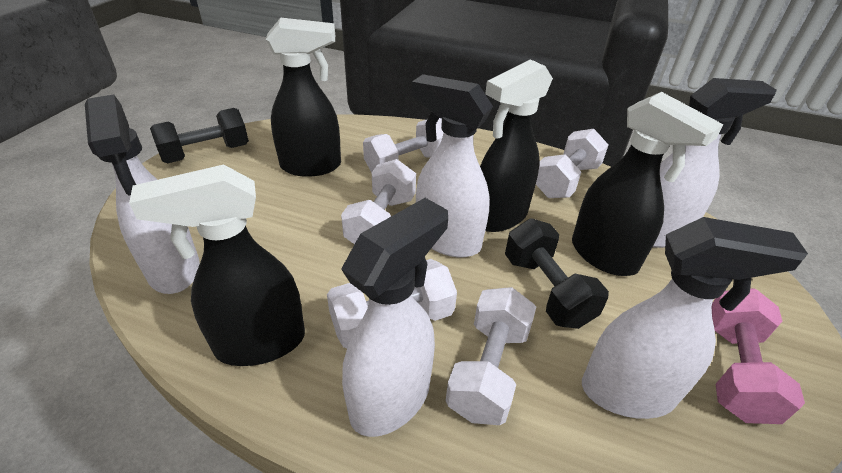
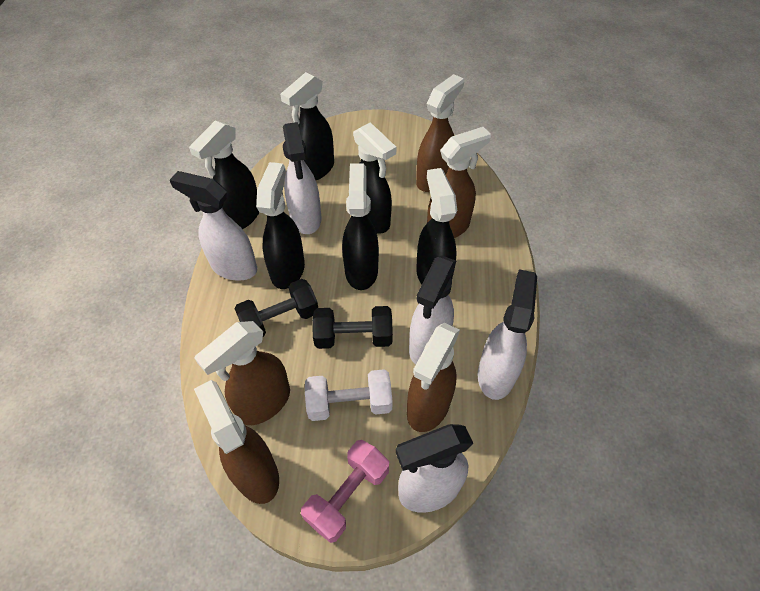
black spray bottle: 4 -> 6
brown spray bottle: 0 -> 5
white dumbbell: 5 -> 1

